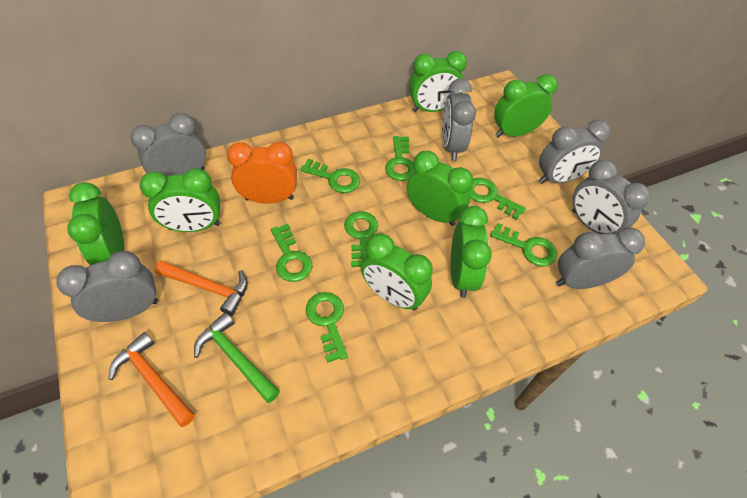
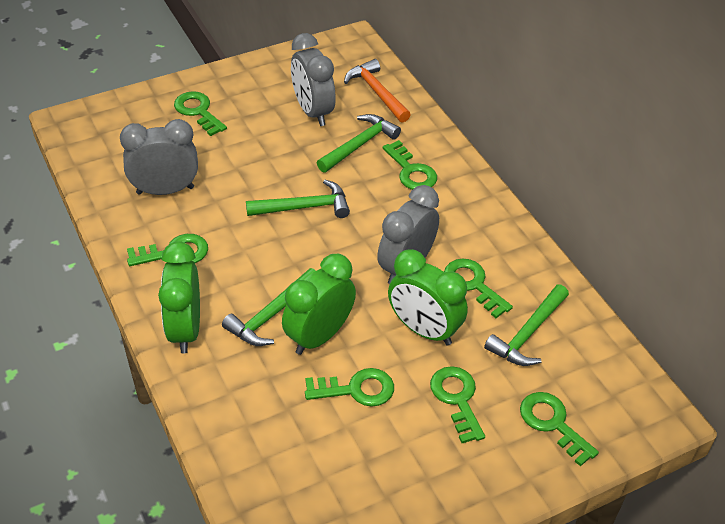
green clock: 7 -> 3
green hammer: 1 -> 4
grey clock: 6 -> 3
orange clock: 1 -> 0
orange hammer: 2 -> 1

